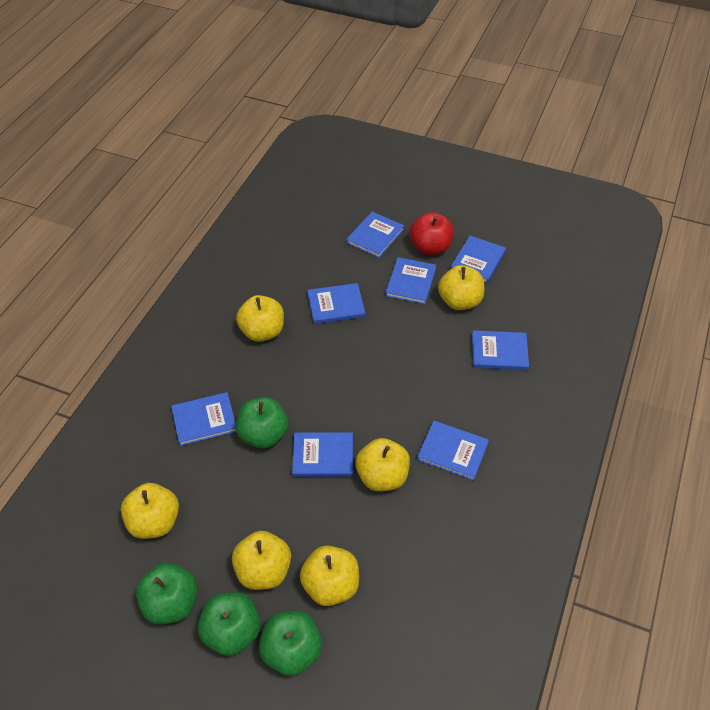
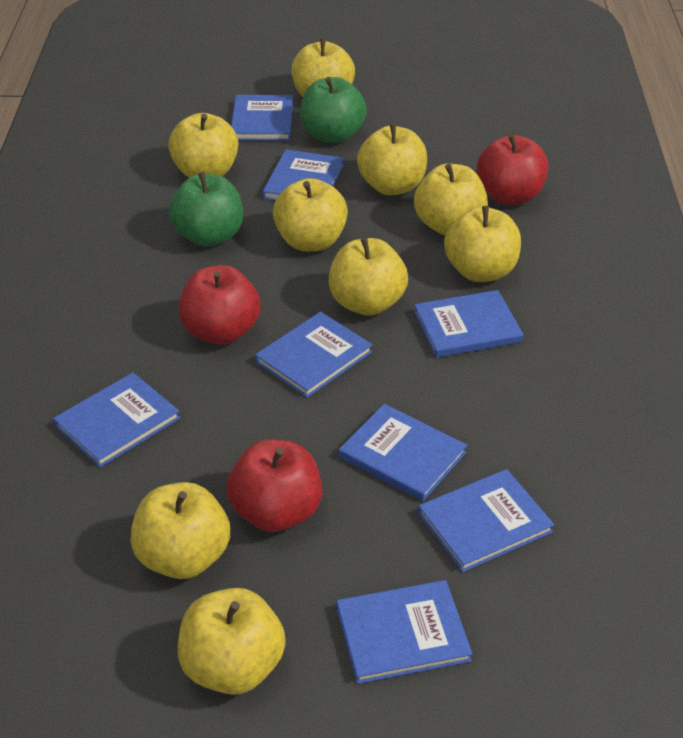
green apple: 4 -> 2
red apple: 1 -> 3
yellow apple: 6 -> 9

